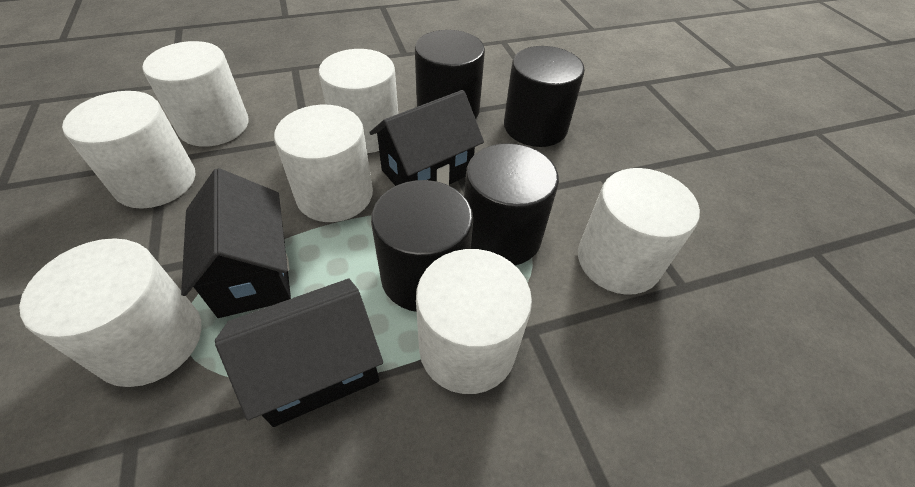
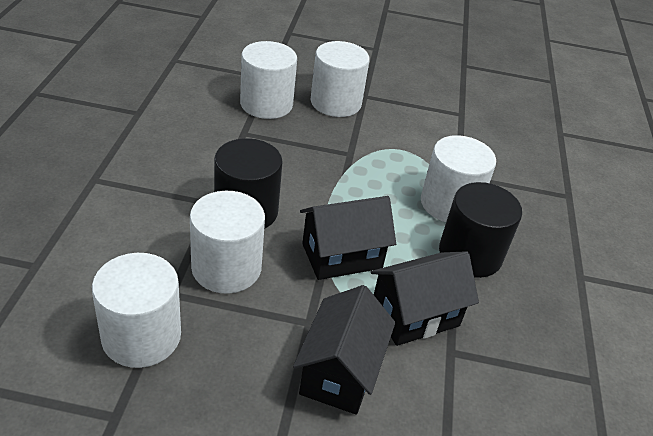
black cylinder: 4 -> 2
white cylinder: 7 -> 5

